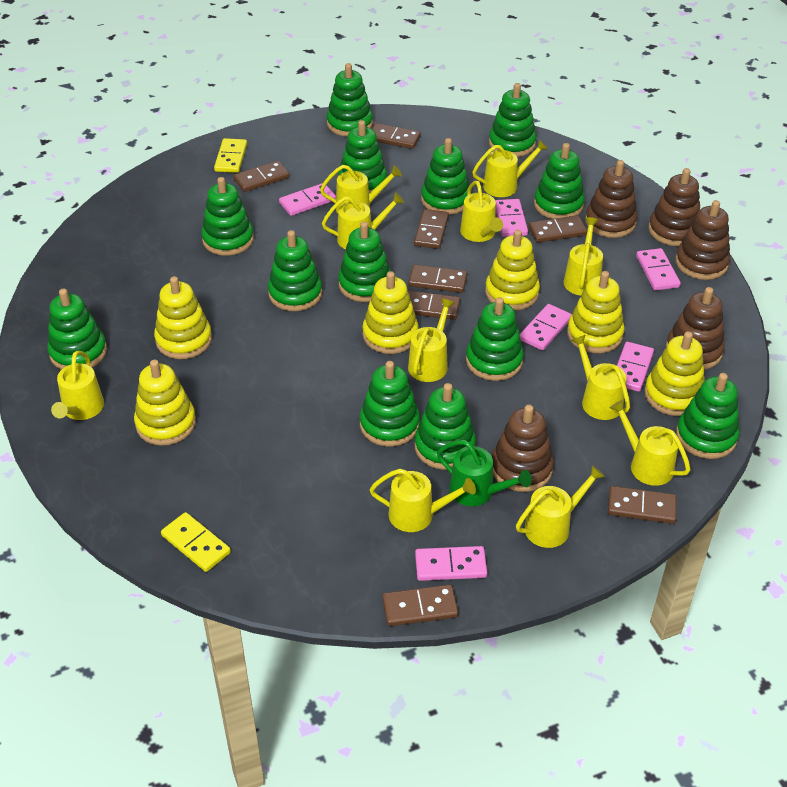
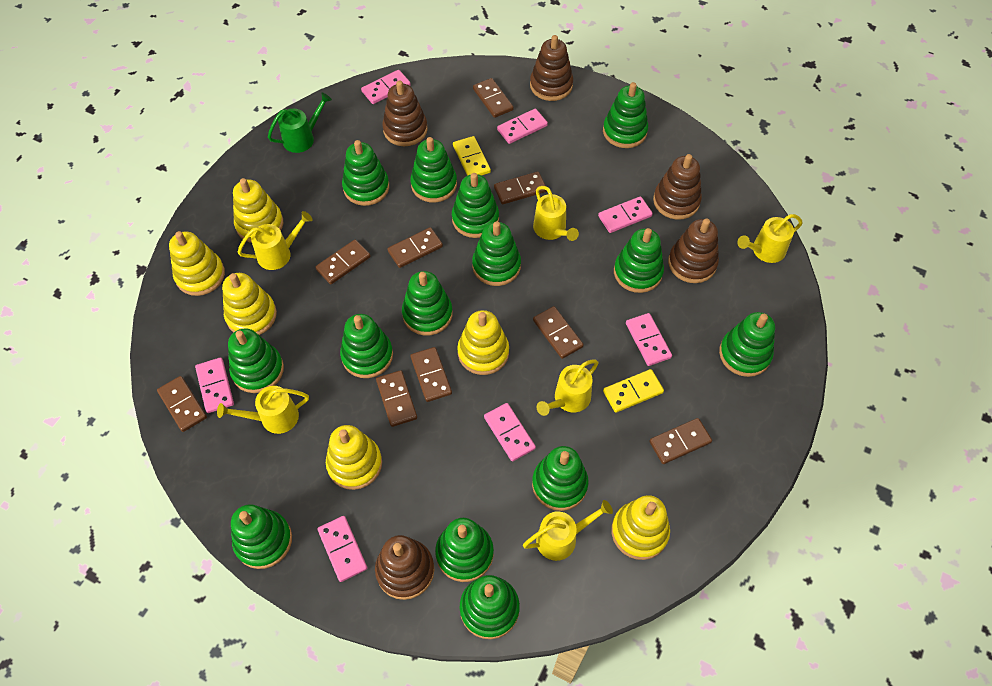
brown domino: 8 -> 9
green stacking toy: 13 -> 14
pink domino: 6 -> 7
yellow watering can: 11 -> 6

